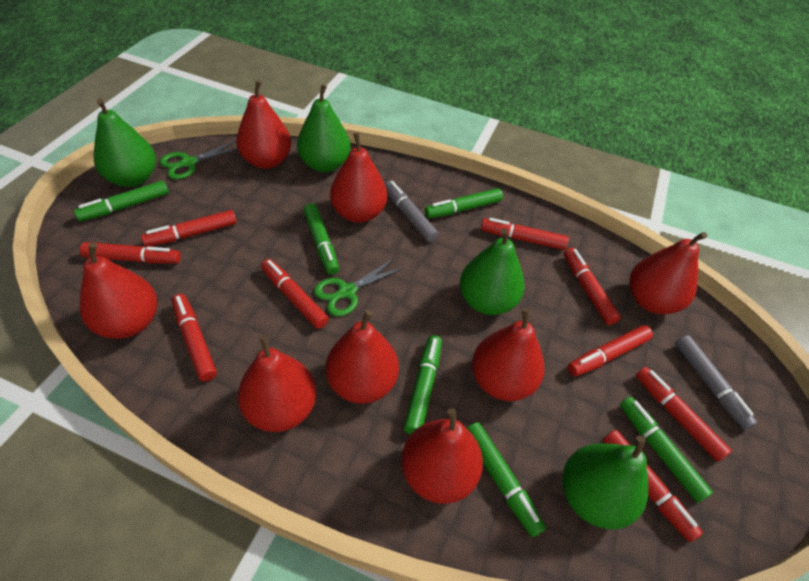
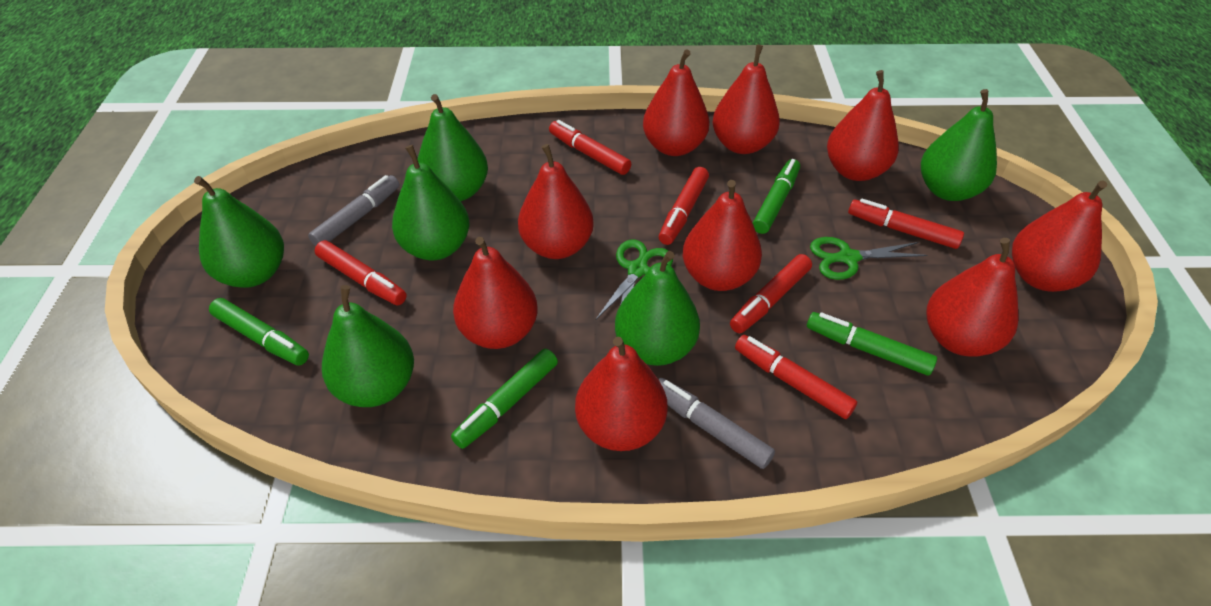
green marker: 6 -> 4
green pear: 4 -> 6
red marker: 9 -> 6
red pear: 8 -> 9

